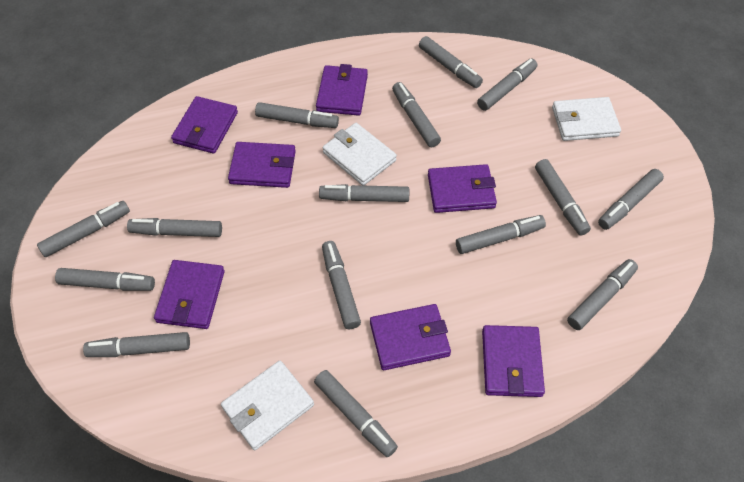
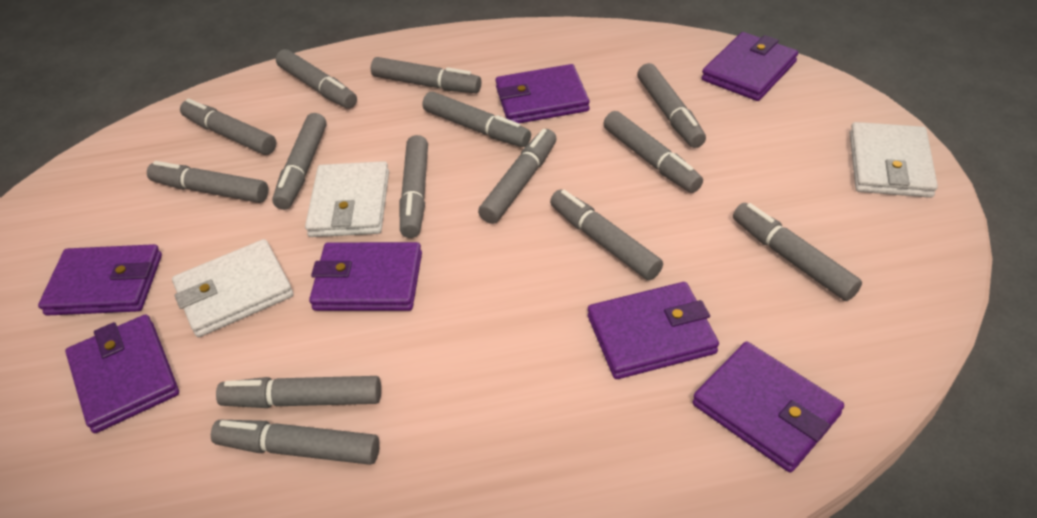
grey marker: 15 -> 14

